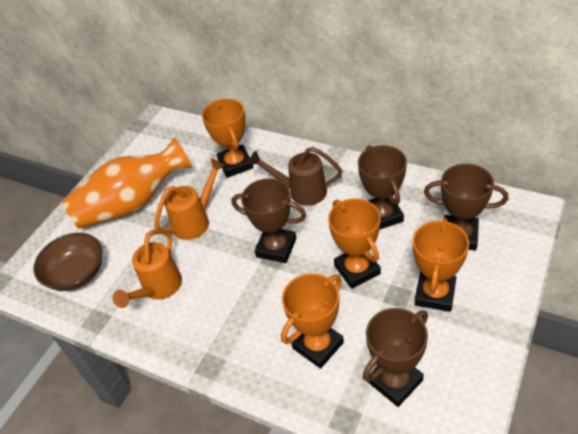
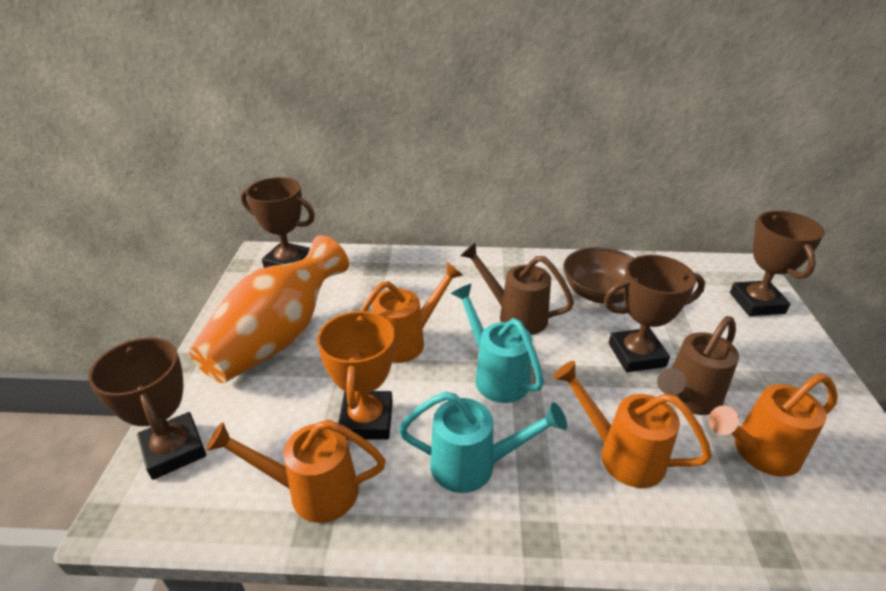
brown watering can: 1 -> 2
orange trophy: 4 -> 1
orange watering can: 2 -> 4
turquoise watering can: 0 -> 2

